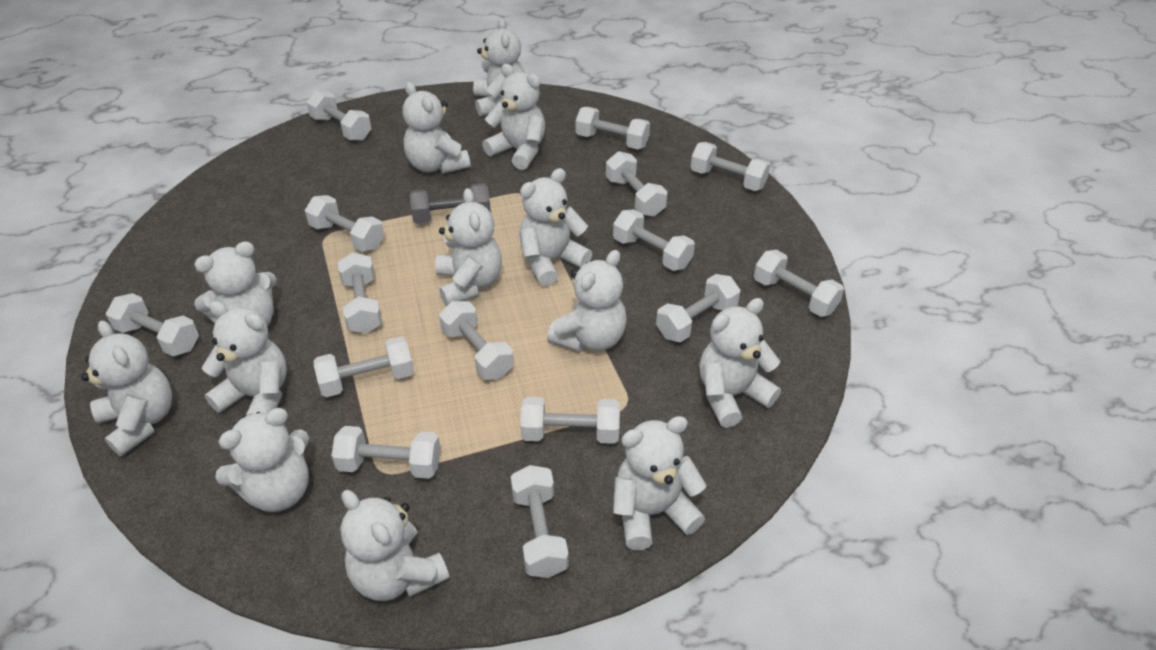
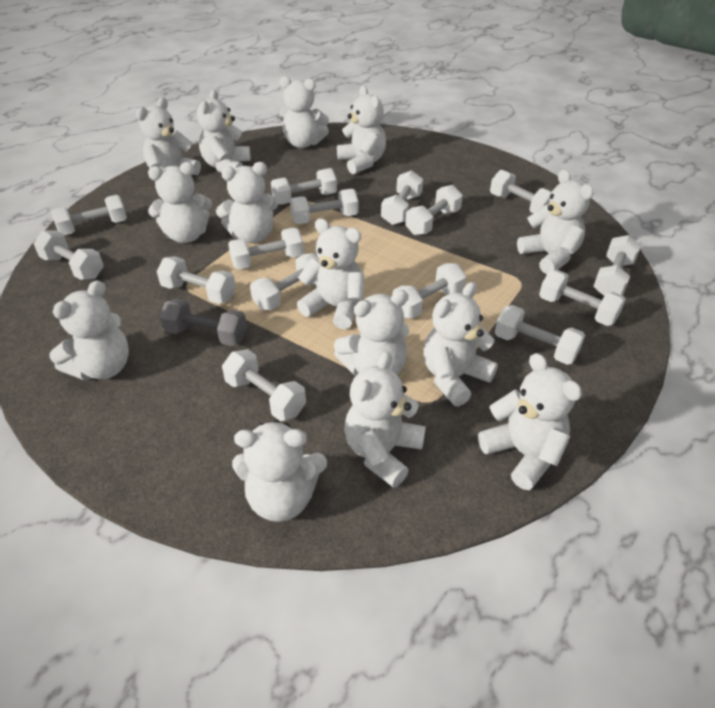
white teddy bear: 13 -> 14

